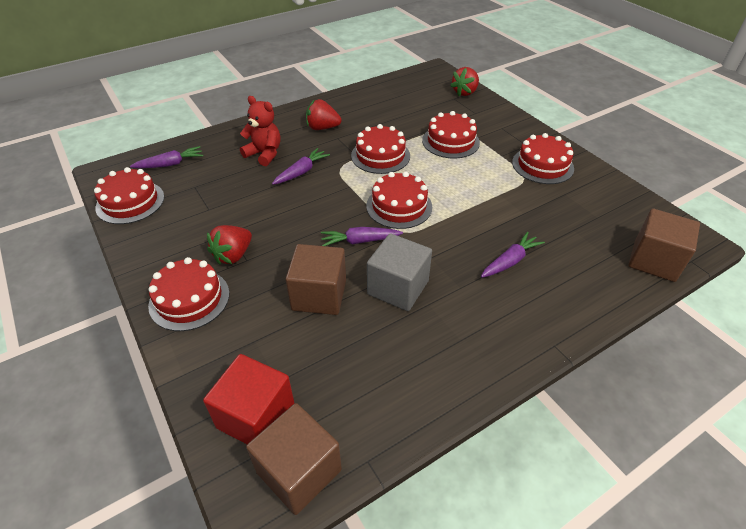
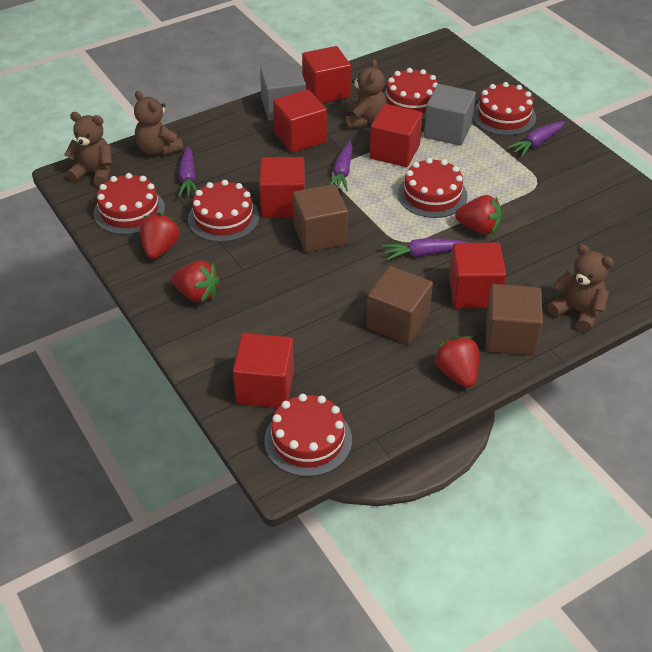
brown teddy bear: 0 -> 4
grey cube: 1 -> 2
red cube: 1 -> 6
red strawberry: 3 -> 4
red teddy bear: 1 -> 0

